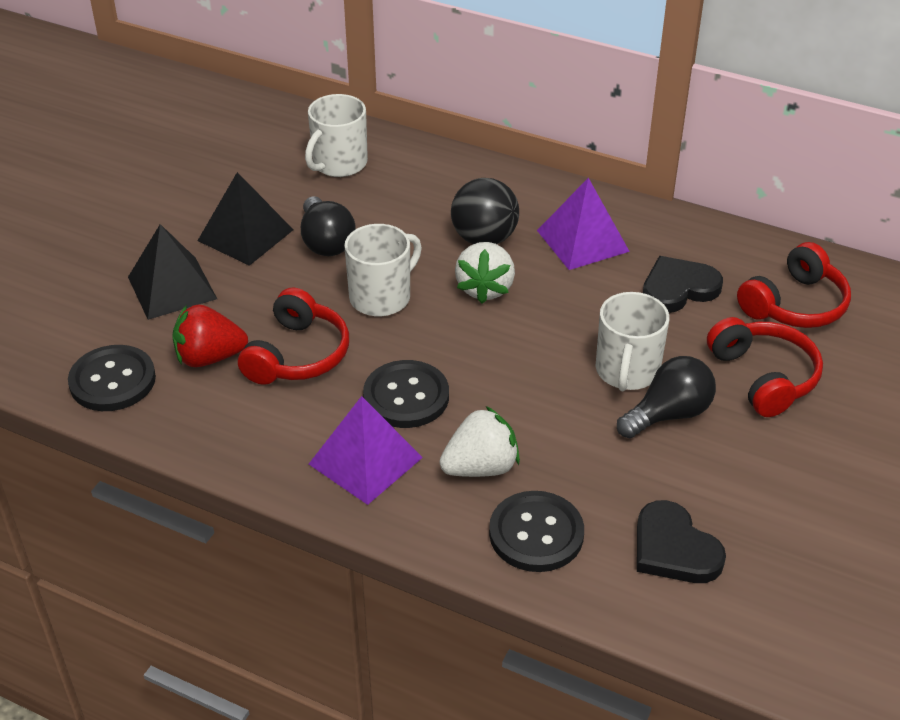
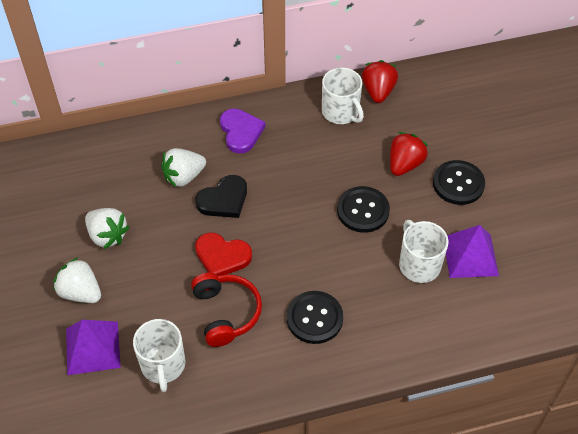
black ball: 1 -> 0
black heart: 2 -> 1
black light bulb: 2 -> 0
black pyramid: 2 -> 0
purple heart: 0 -> 1
red headphones: 3 -> 1
red heart: 0 -> 1
red strawberry: 1 -> 2
white strawberry: 2 -> 3

